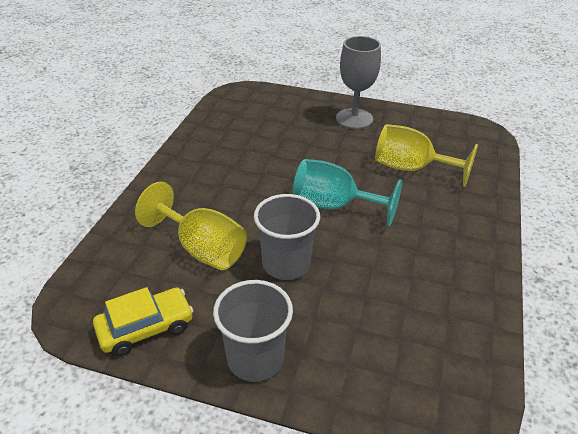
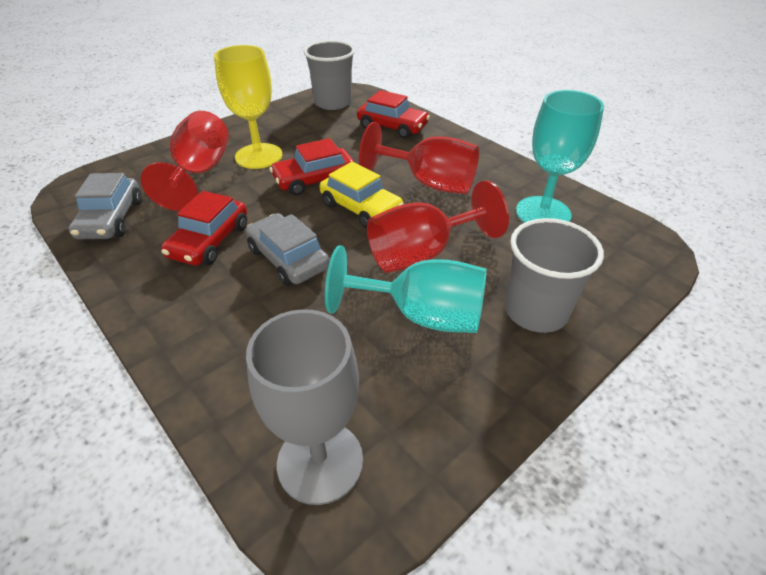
grey car: 0 -> 2
red car: 0 -> 3
red goblet: 0 -> 3
turquoise goblet: 1 -> 2
yellow goblet: 2 -> 1

